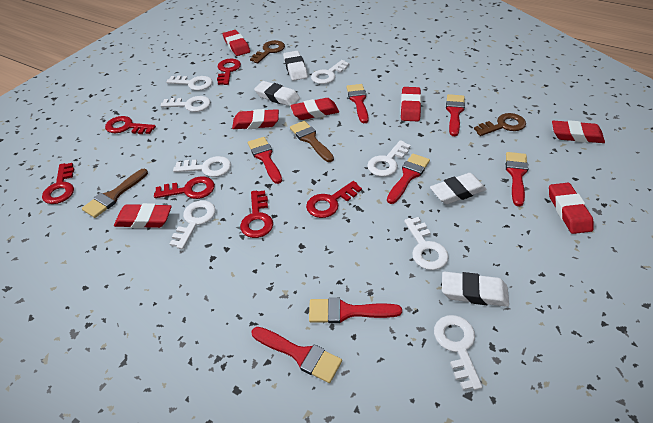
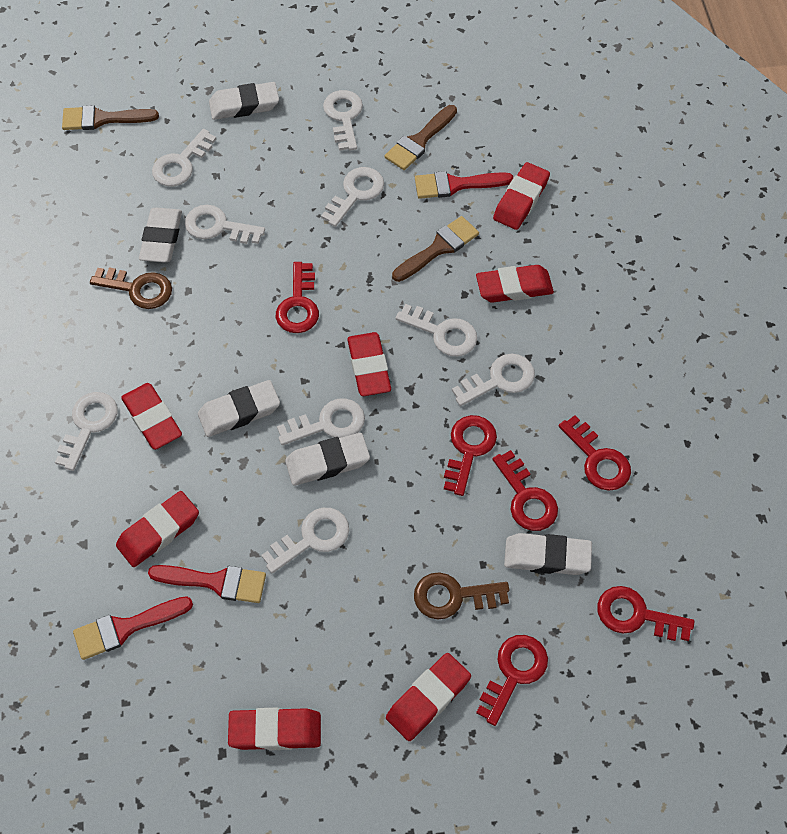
brown brush: 2 -> 3
red brush: 7 -> 3
white eraser: 4 -> 5
white key: 8 -> 9

